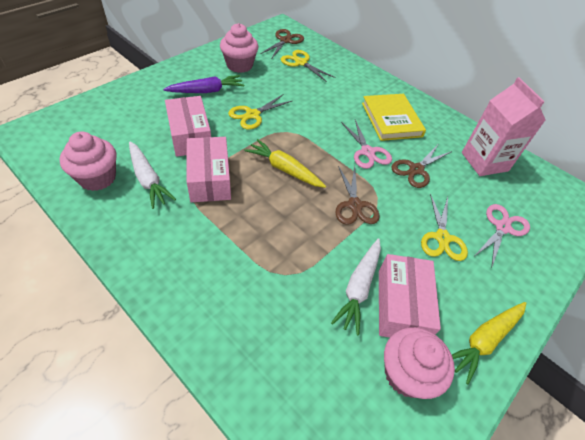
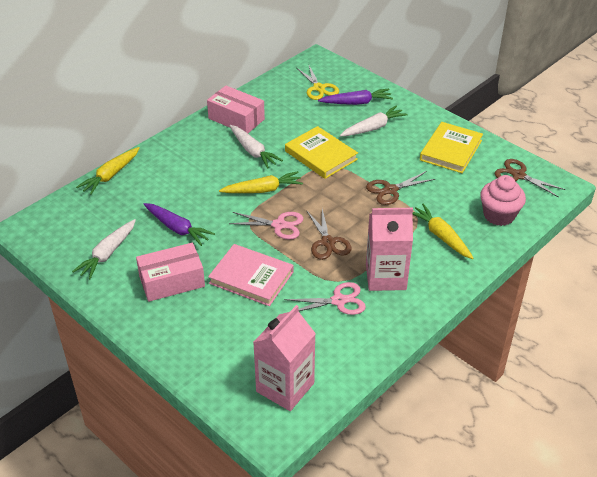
pink book: 0 -> 1
pink box: 3 -> 2
pink carton: 1 -> 2
pink cupcake: 3 -> 1
purple carrot: 1 -> 2
white carrot: 2 -> 3
yellow book: 1 -> 2
yellow carrot: 2 -> 3
yellow scissors: 3 -> 1

